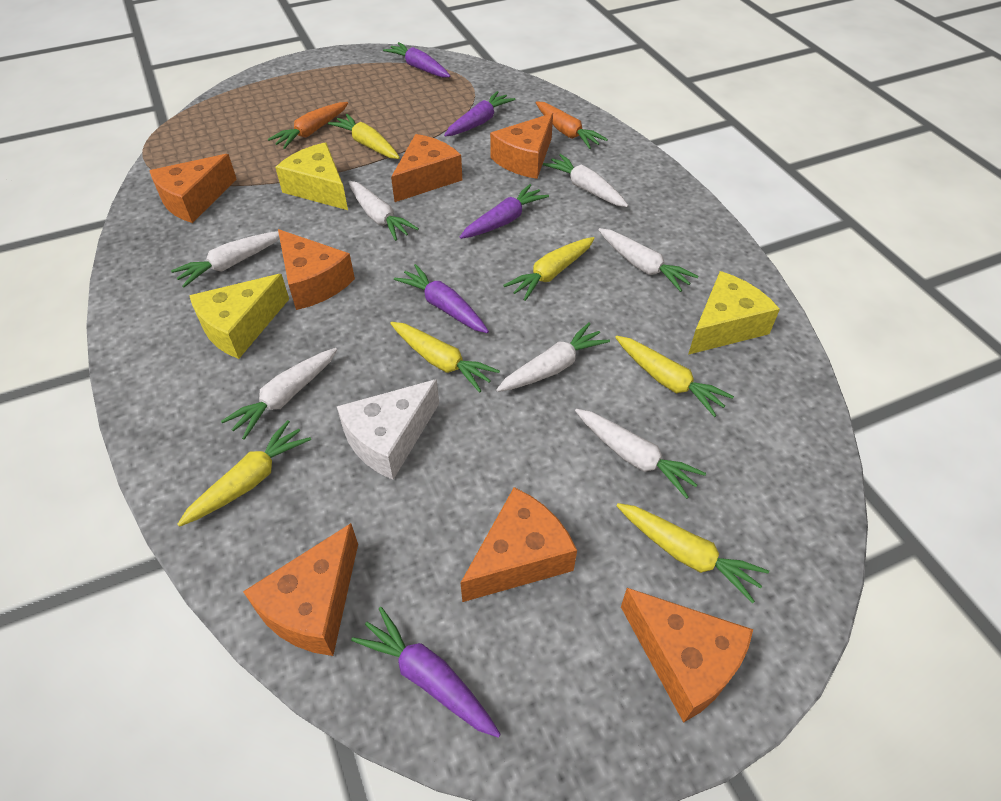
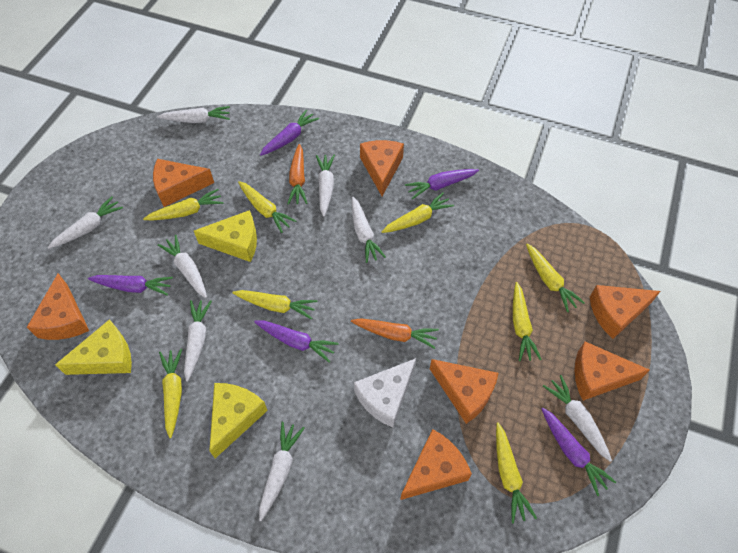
white carrot: 7 -> 8
yellow carrot: 6 -> 8

